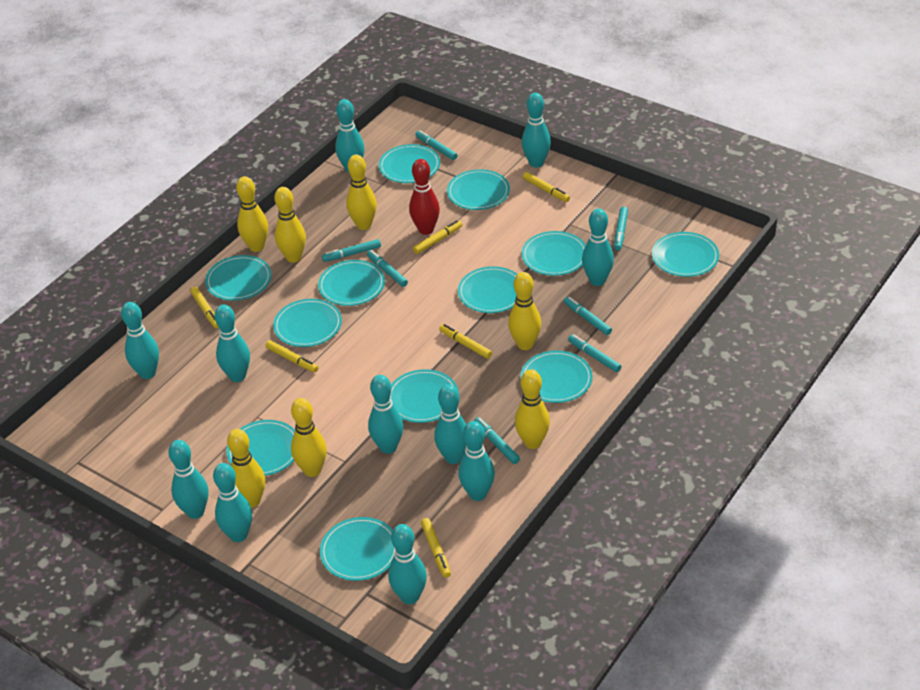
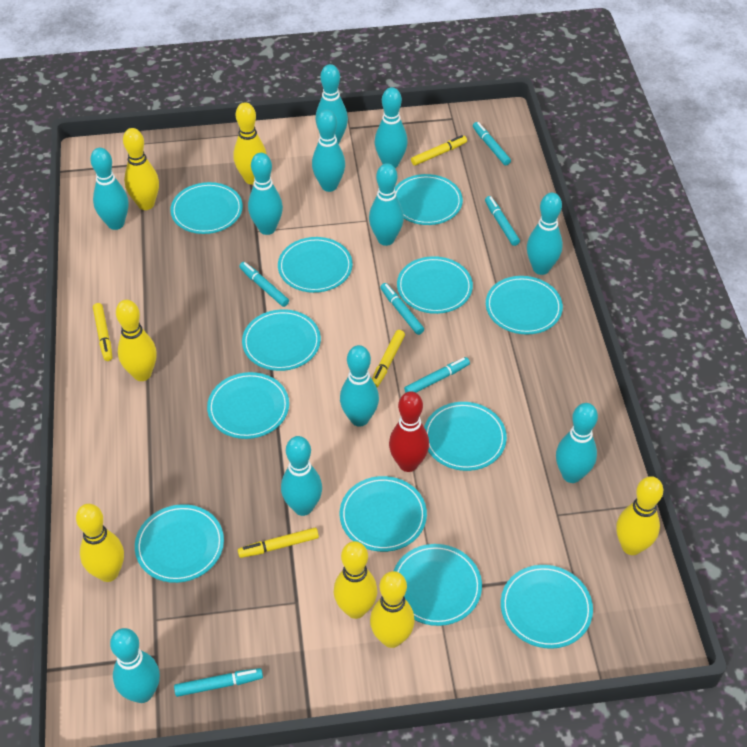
turquoise marker: 7 -> 6
yellow marker: 6 -> 4

